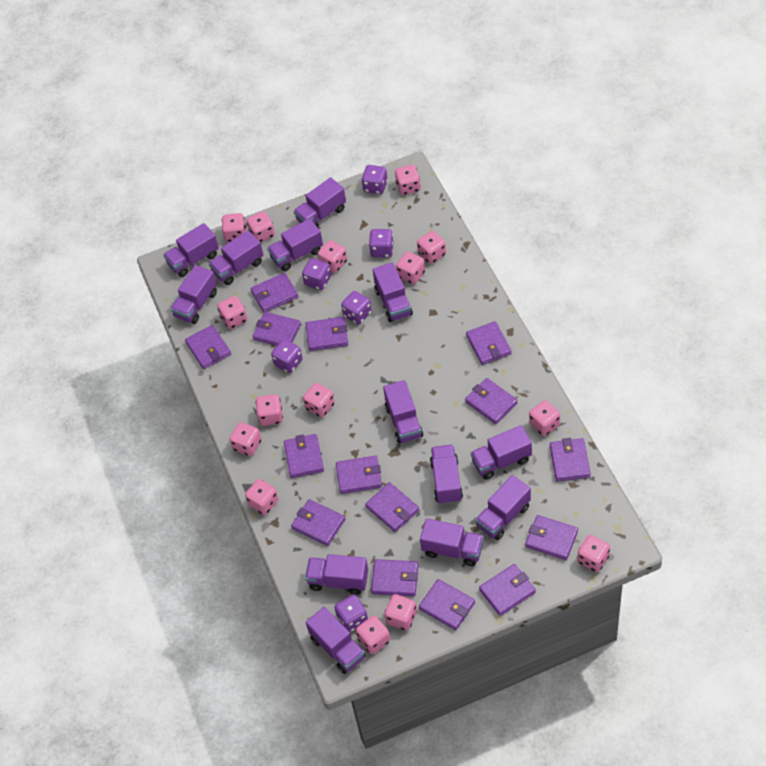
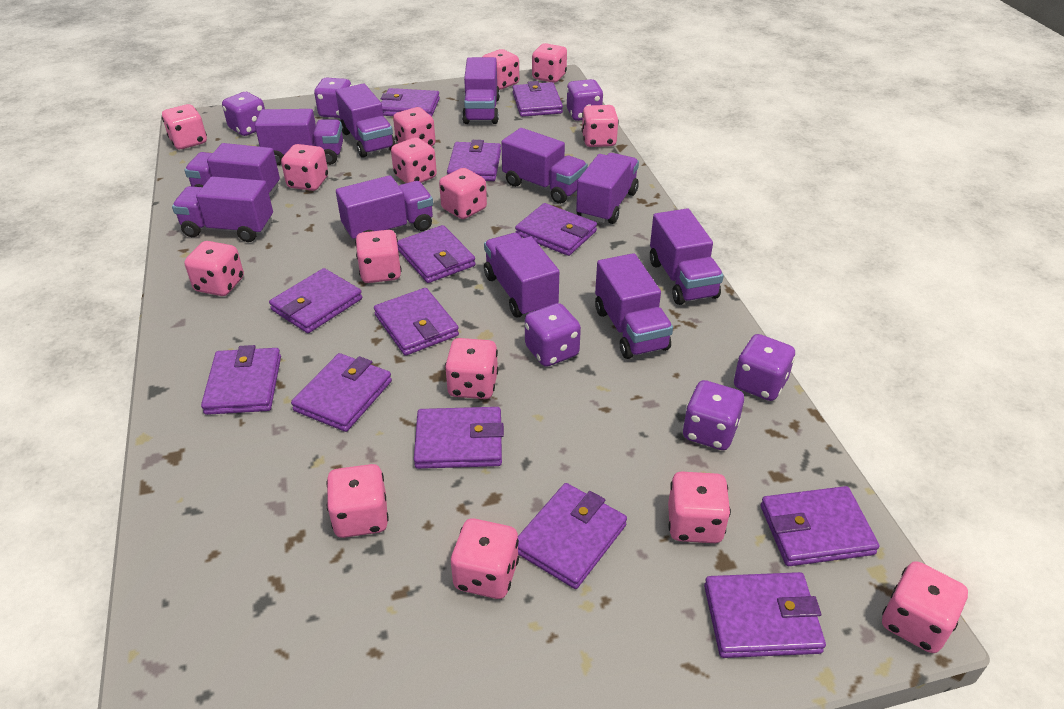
purple truck: 13 -> 11
purple wallet: 15 -> 13

